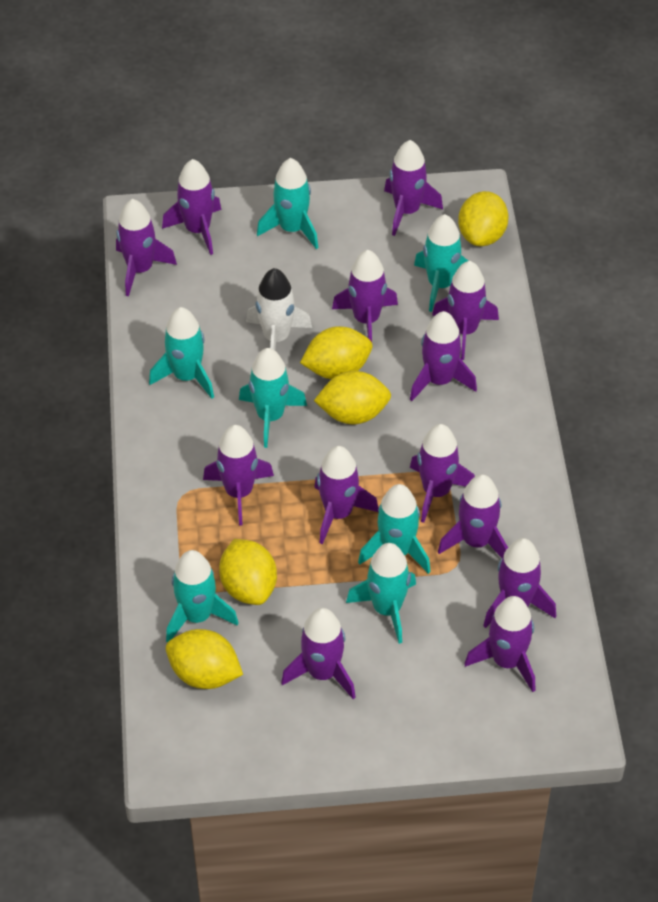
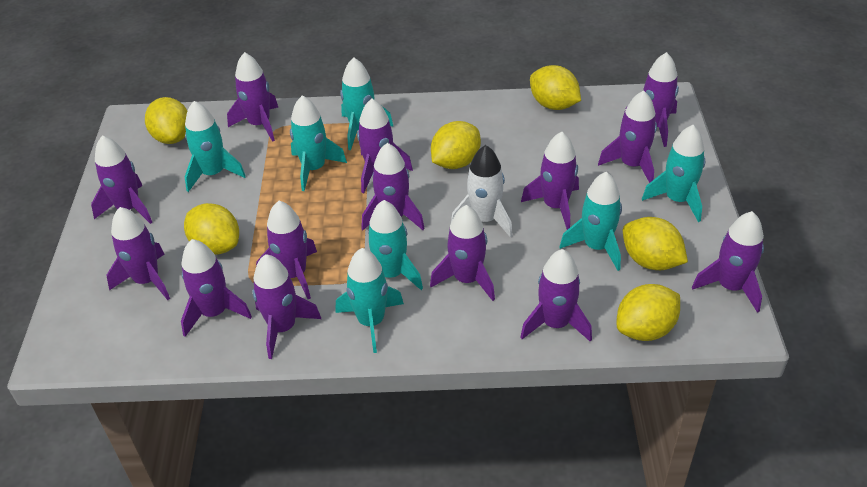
purple rocket: 13 -> 14
yellow lemon: 5 -> 6

